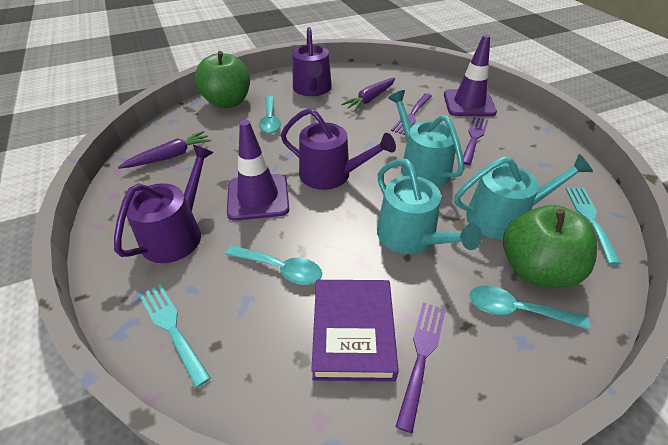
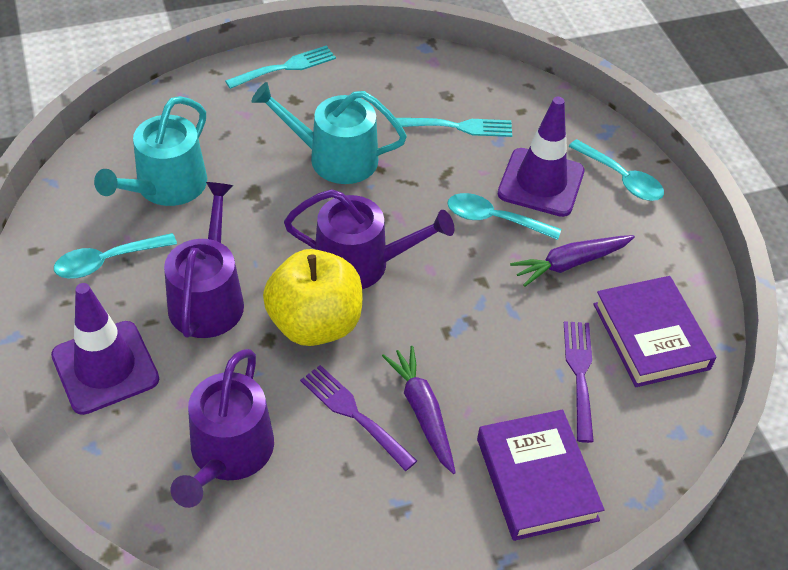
green apple: 2 -> 0
purple book: 1 -> 2
purple fork: 3 -> 2
turquoise watering can: 3 -> 2
yellow apple: 0 -> 1

